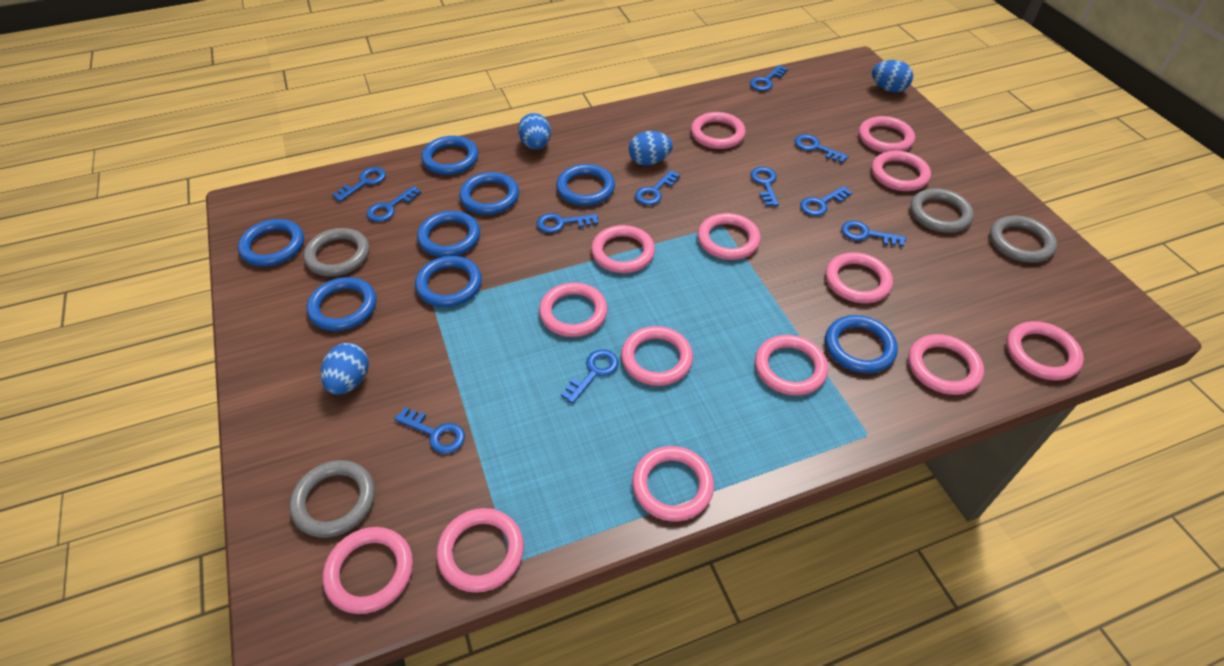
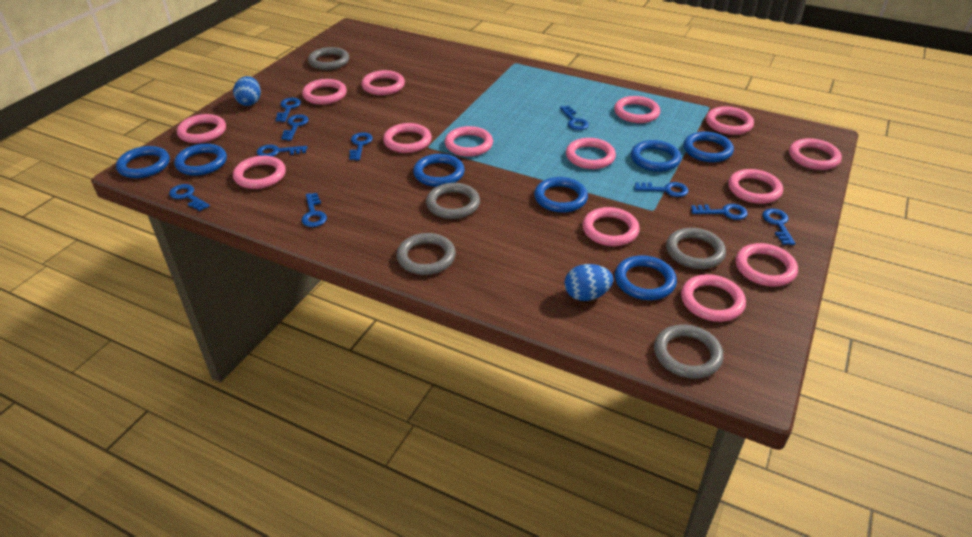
blue egg: 4 -> 2
blue key: 11 -> 10
blue ring: 8 -> 7
grey ring: 4 -> 5

